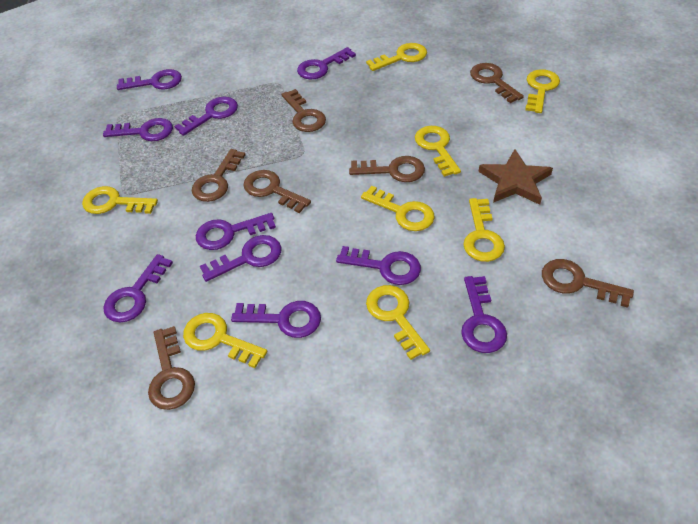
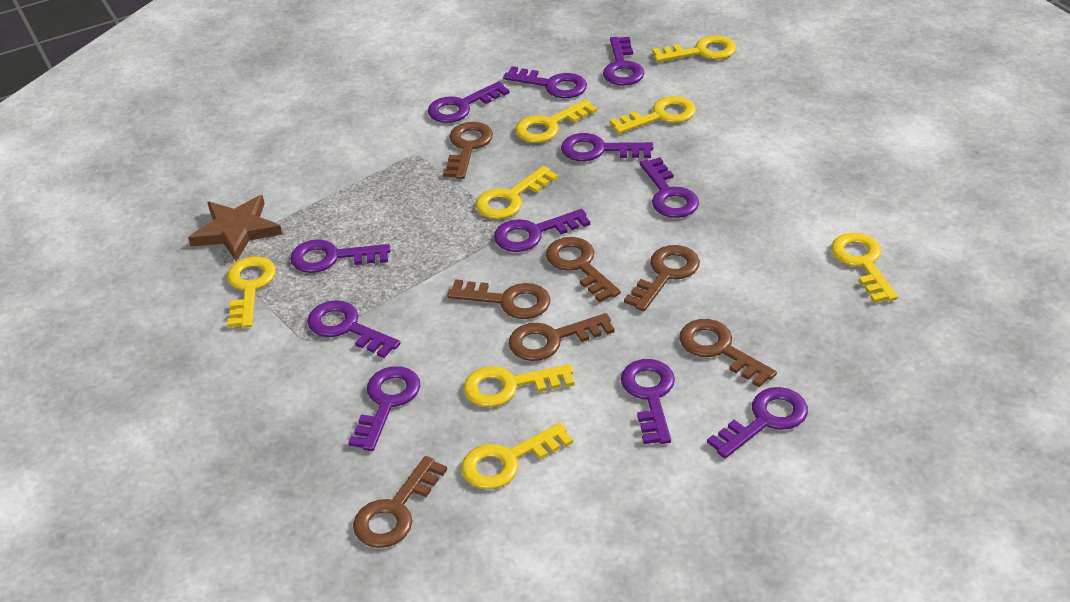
purple key: 10 -> 11

